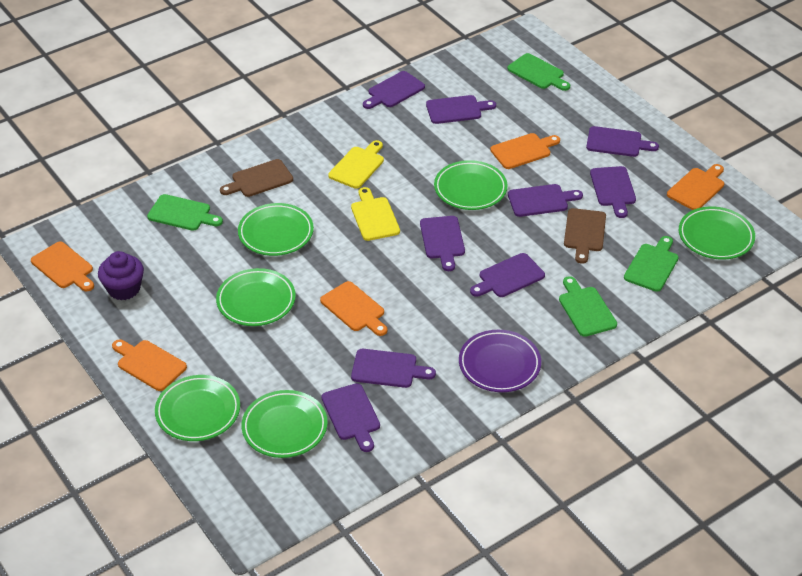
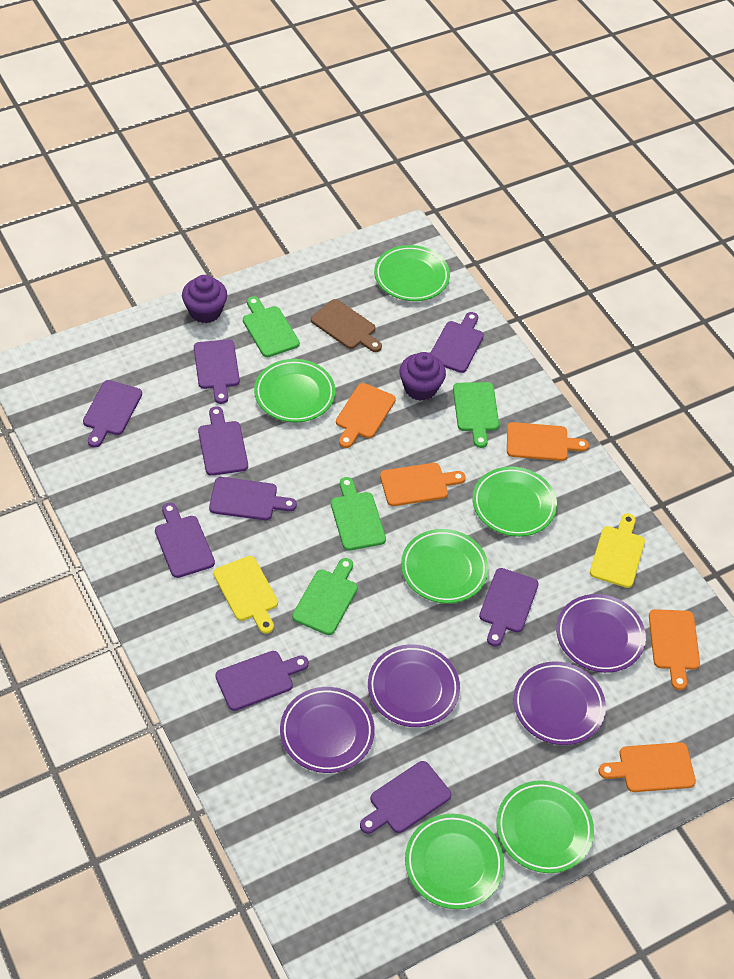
brown cutting board: 2 -> 1
purple cupcake: 1 -> 2
purple plate: 1 -> 4

